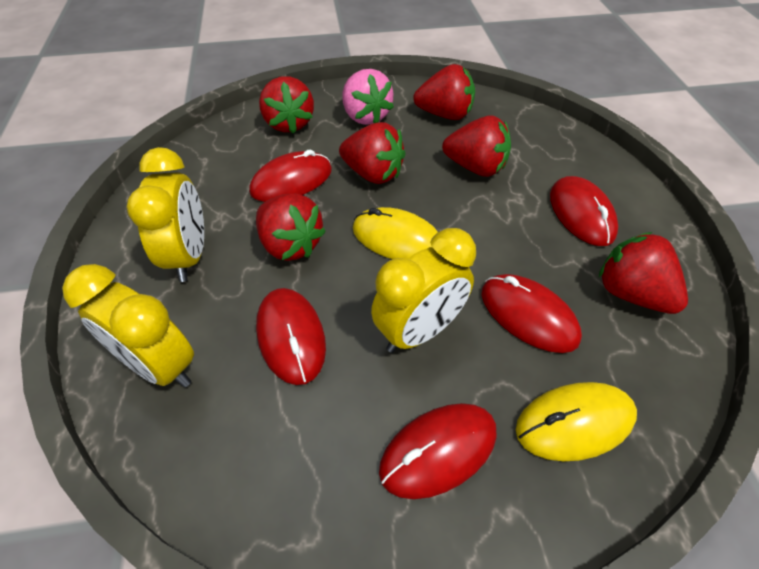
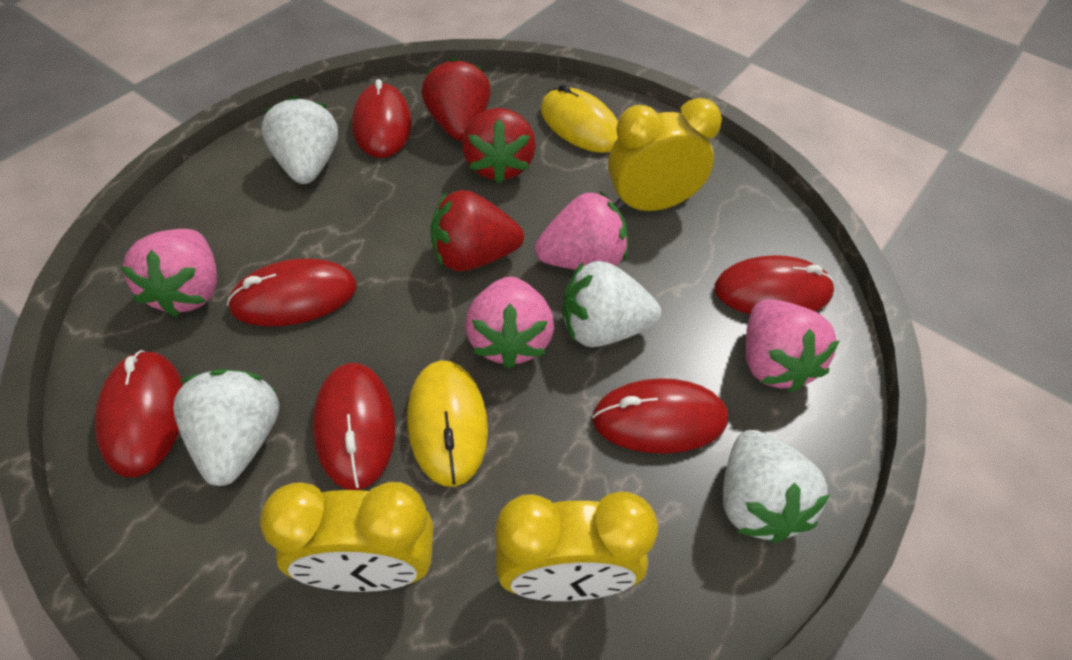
pink strawberry: 1 -> 4
red mouse: 5 -> 6
red strawberry: 6 -> 3
white strawberry: 0 -> 4

